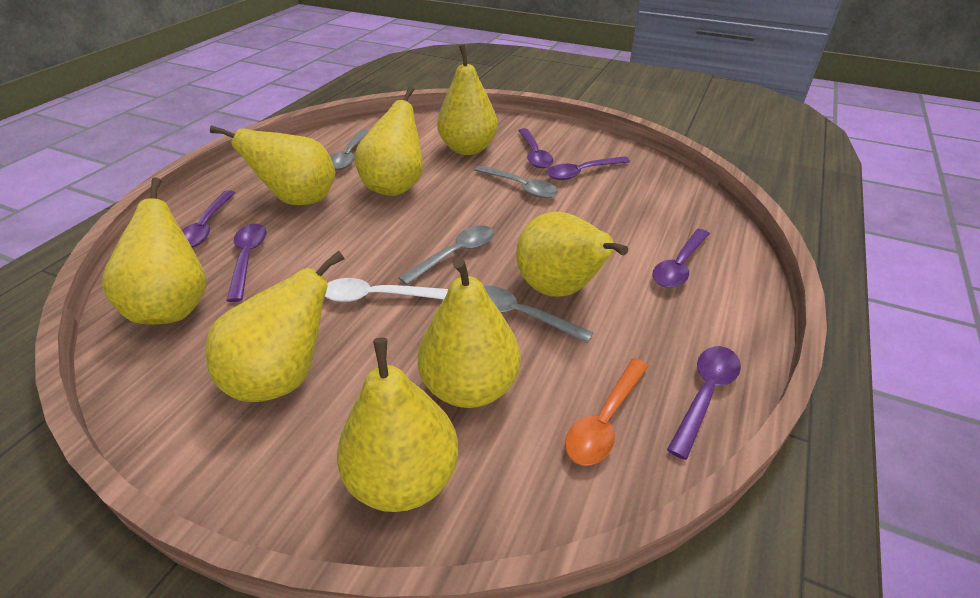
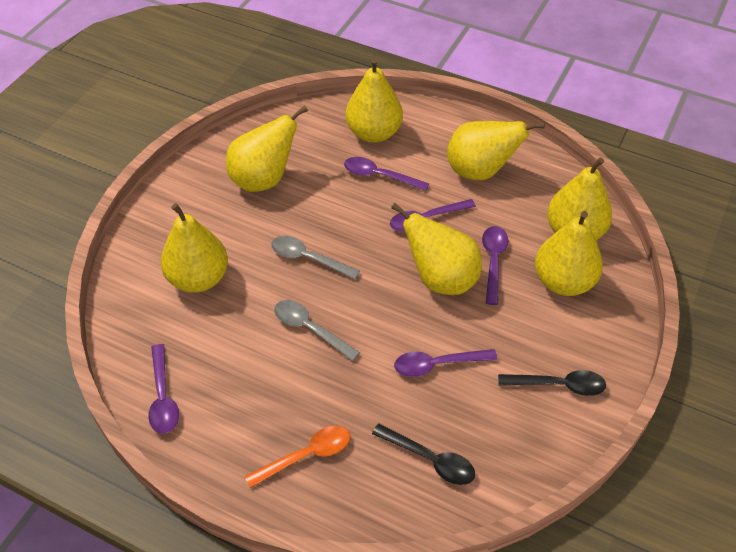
black spoon: 0 -> 2
grey spoon: 4 -> 2
purple spoon: 6 -> 5
white spoon: 1 -> 0
yellow pear: 8 -> 7

